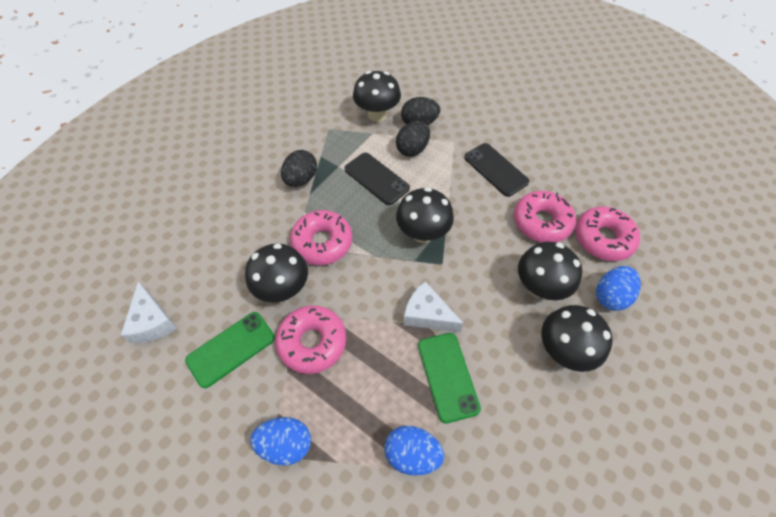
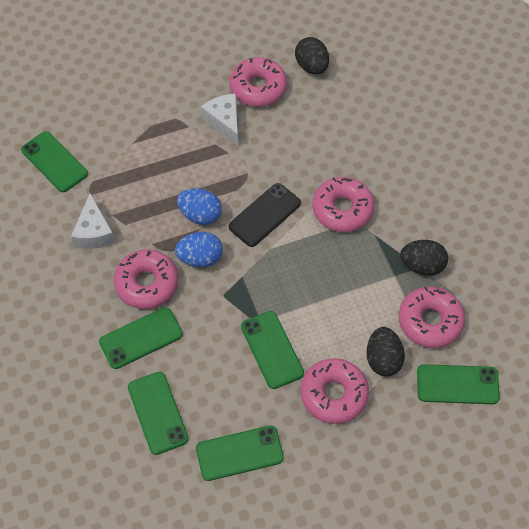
black mushroom: 5 -> 0
black phone: 2 -> 1
blue egg: 3 -> 2
green phone: 2 -> 6
pink donut: 4 -> 5

